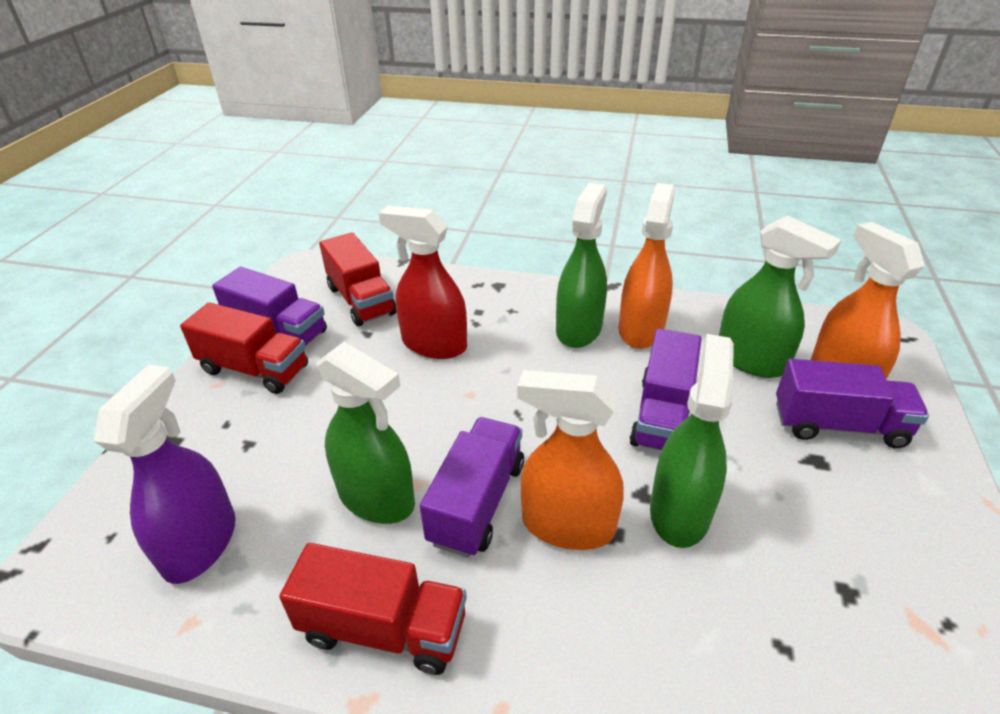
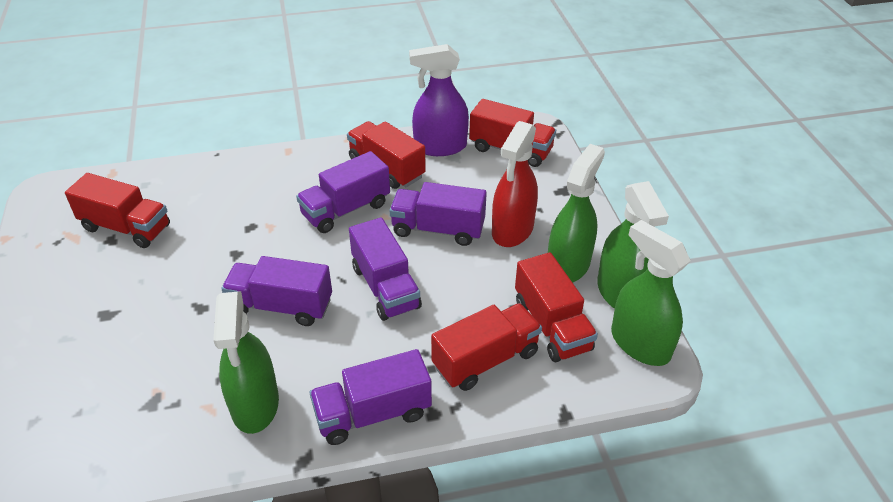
orange spray bottle: 3 -> 0
purple truck: 4 -> 5
red truck: 3 -> 5

